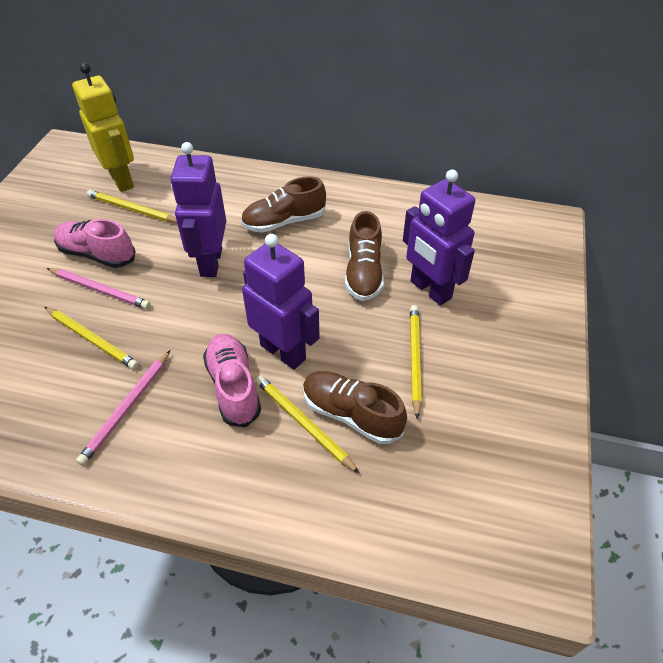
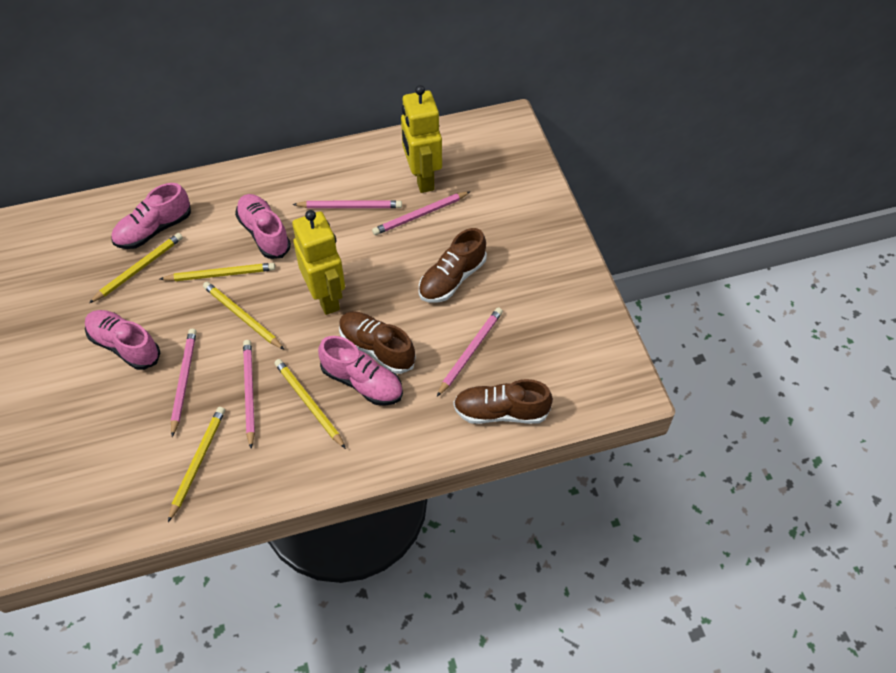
pink pencil: 2 -> 5
pink shoe: 2 -> 4
purple robot: 3 -> 0
yellow pencil: 4 -> 5
yellow robot: 1 -> 2

